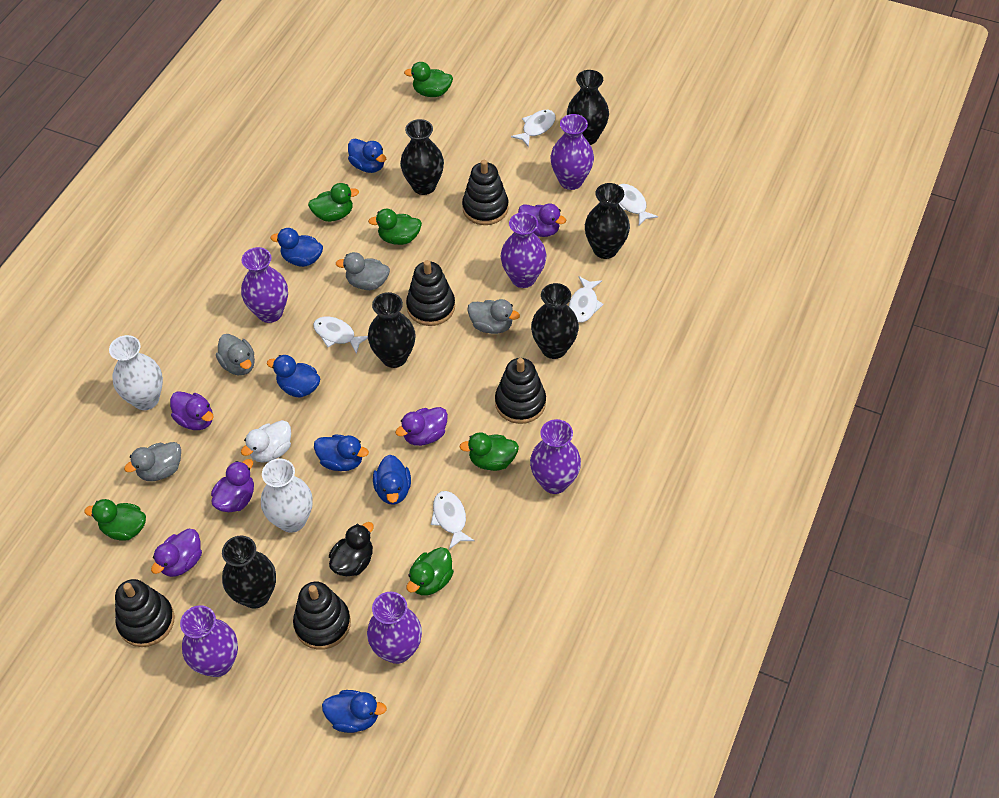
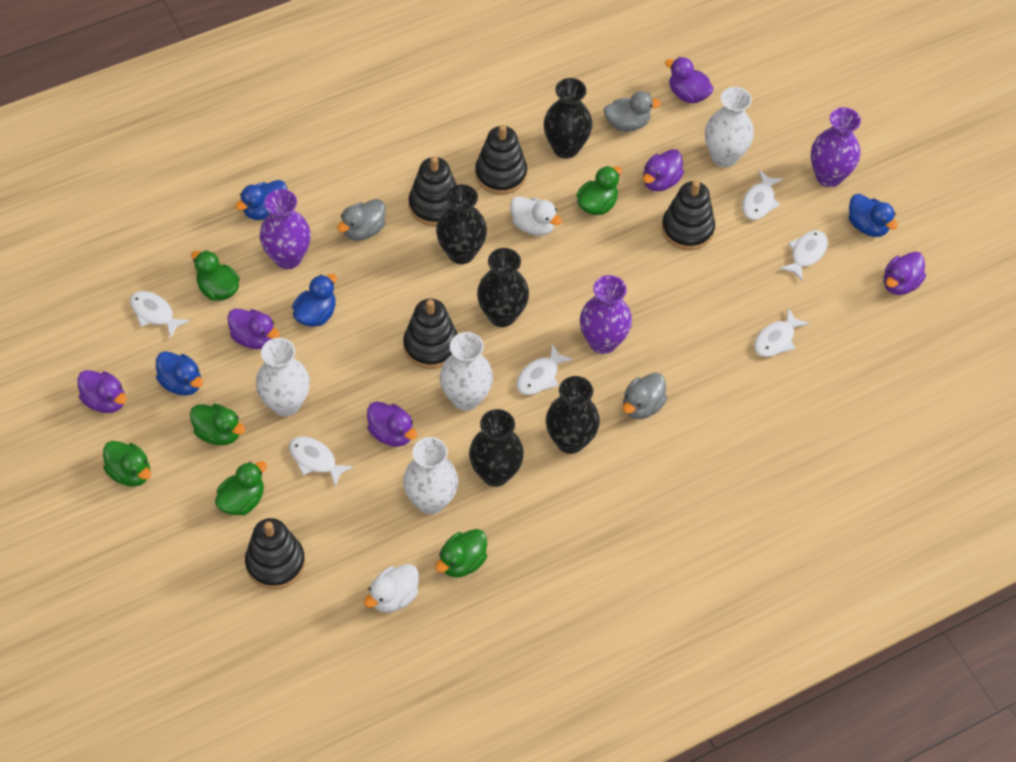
black duck: 1 -> 0
black vase: 6 -> 5
blue duck: 6 -> 4
grey duck: 4 -> 3
purple duck: 5 -> 6
purple vase: 6 -> 3
white duck: 1 -> 2
white fish: 5 -> 6
white vase: 2 -> 4

